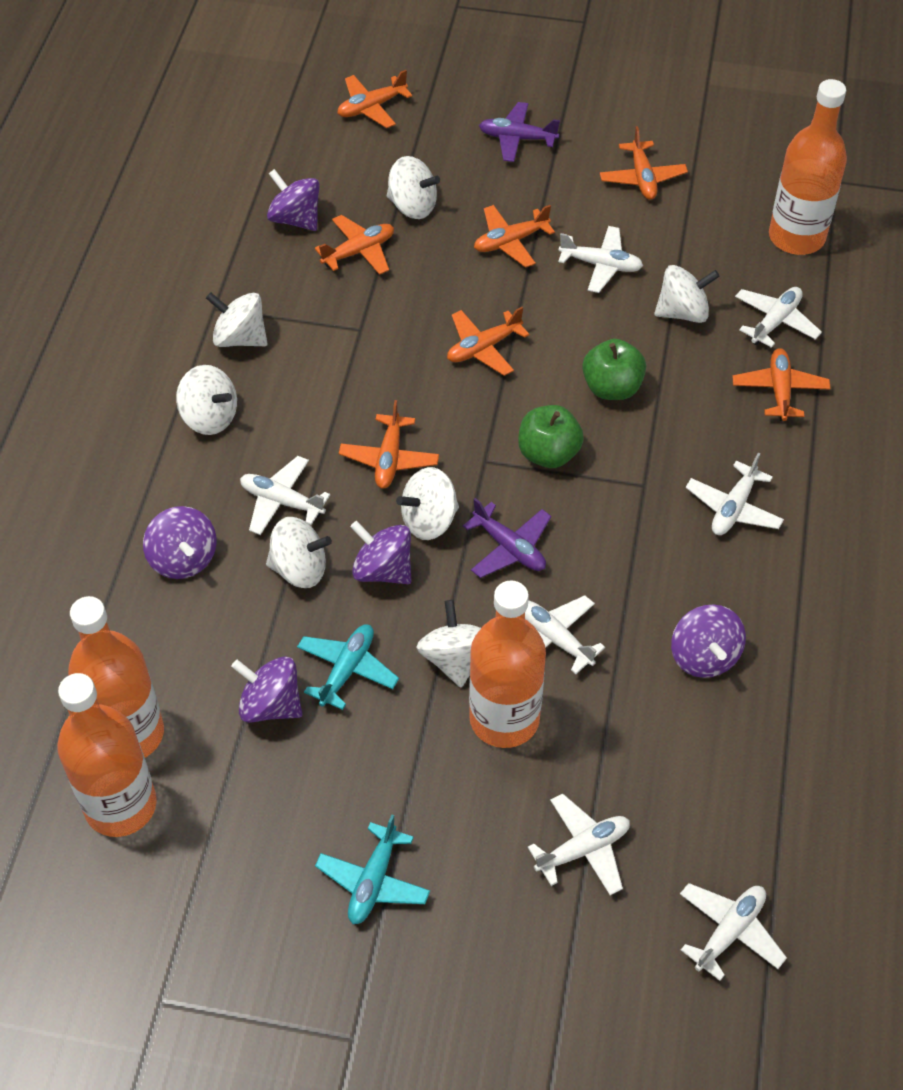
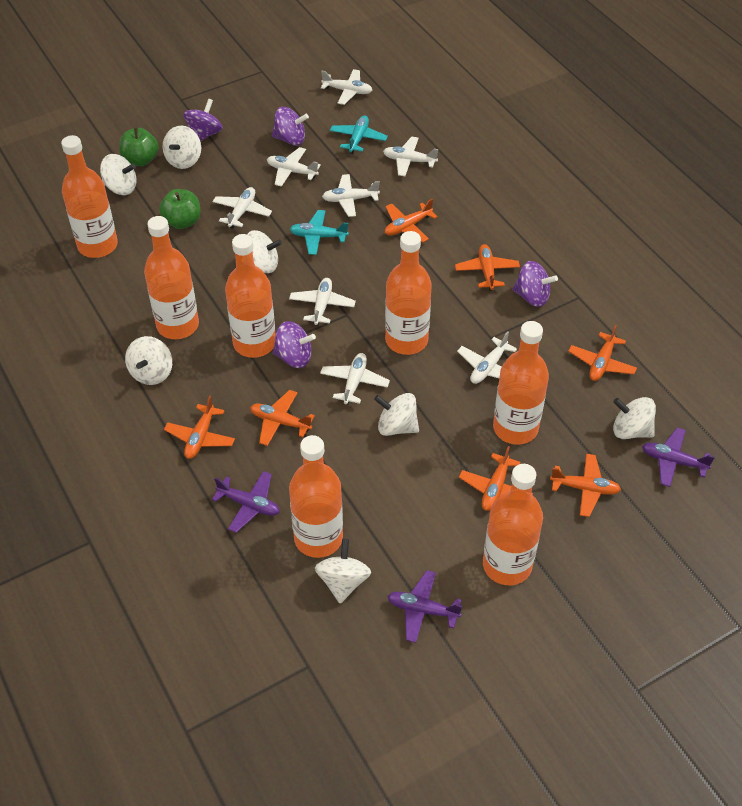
orange bottle: 4 -> 7
purple plane: 2 -> 3
purple spinning top: 5 -> 4
white plane: 7 -> 8

